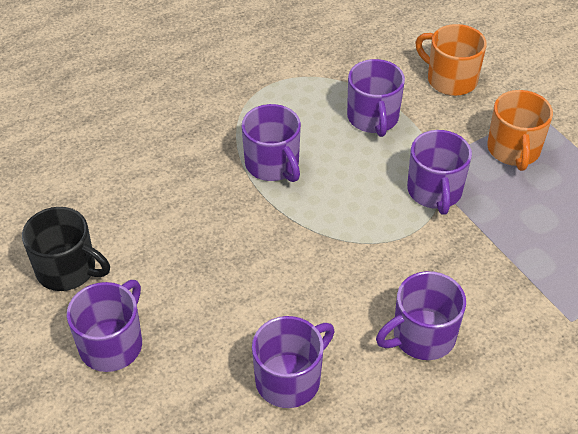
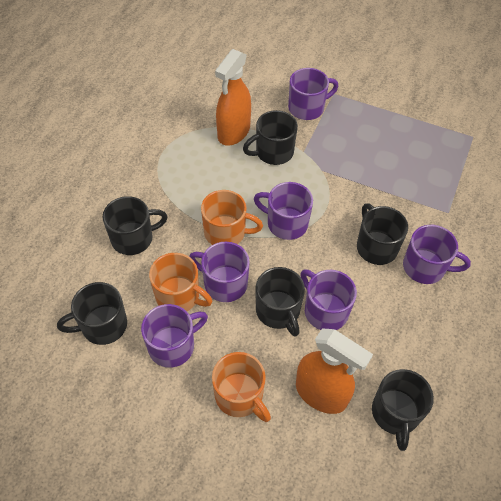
black mug: 1 -> 6
orange mug: 2 -> 3
orange spray bottle: 0 -> 2

